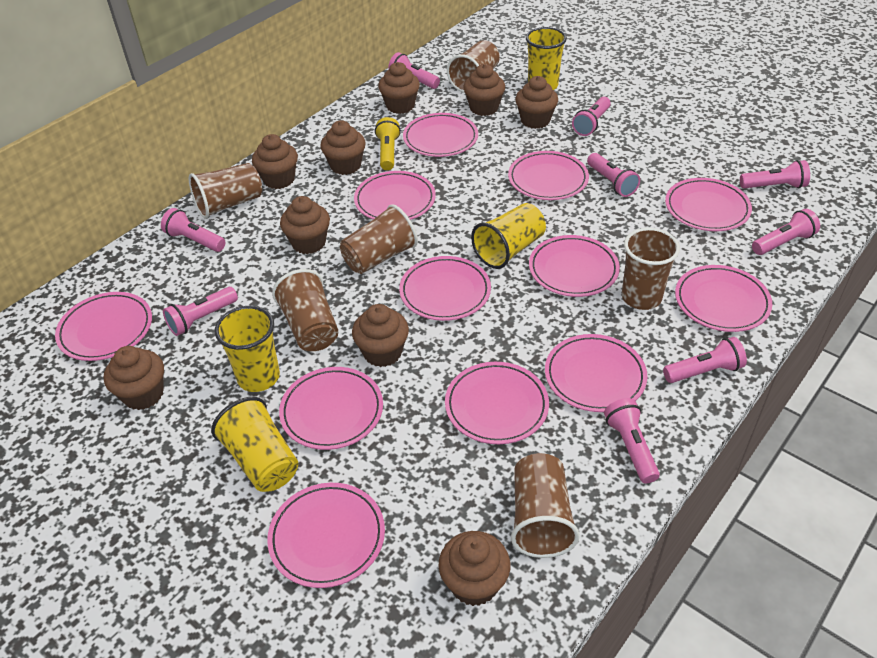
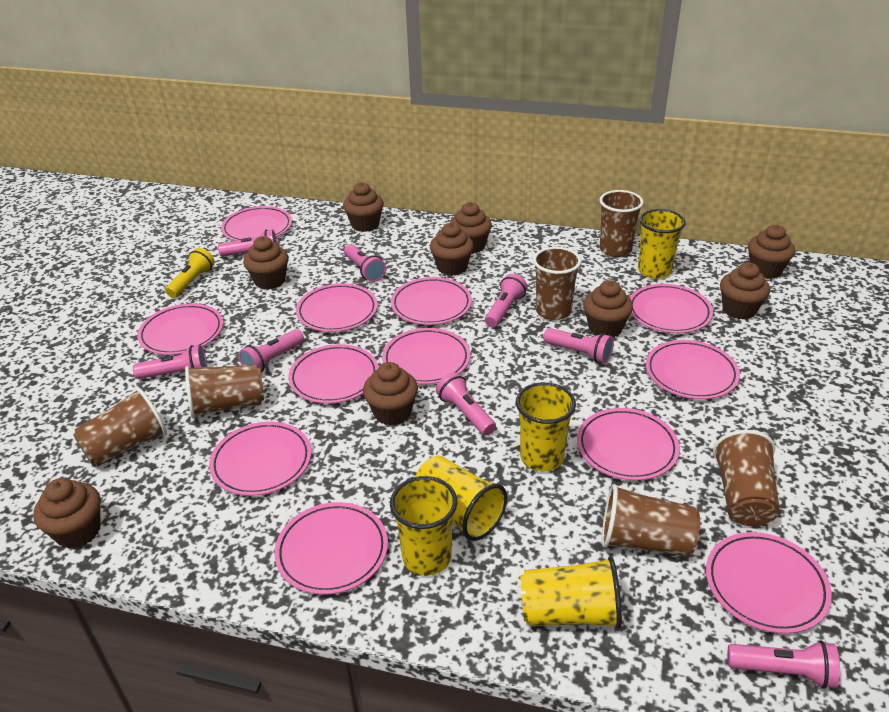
pink flashlight: 9 -> 8
yellow cup: 4 -> 5

